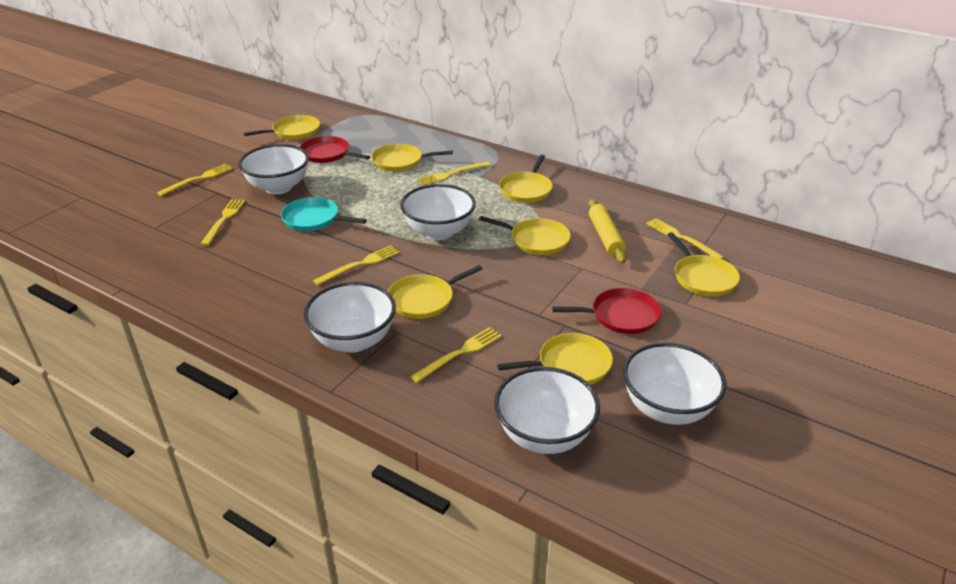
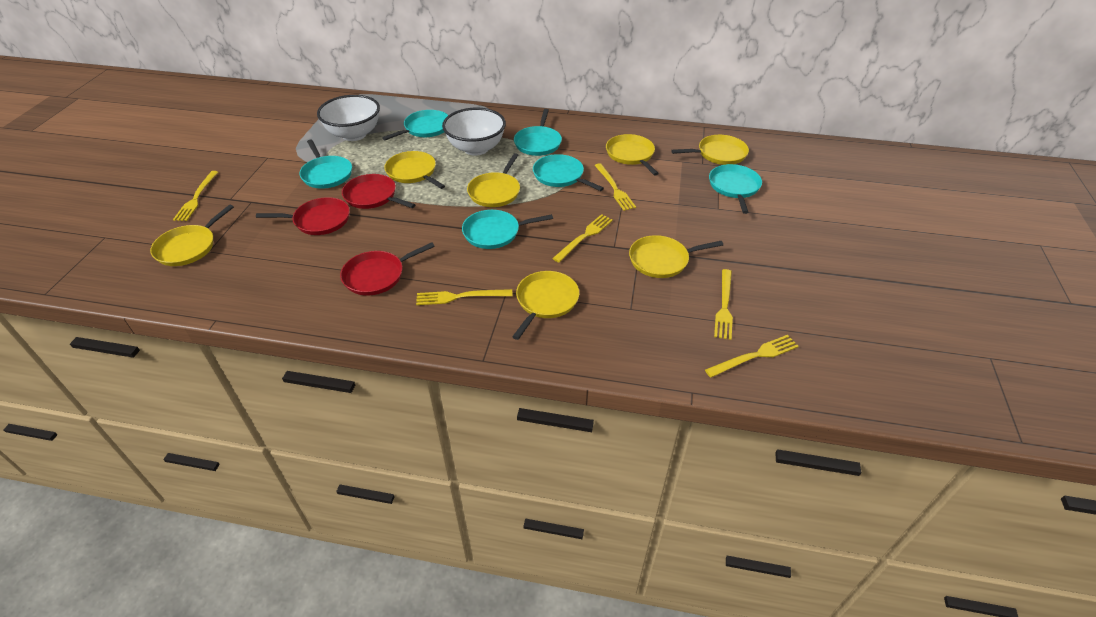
red pan: 2 -> 3
turquoise pan: 1 -> 6
white bowl: 5 -> 2
yellow rolling pin: 1 -> 0

